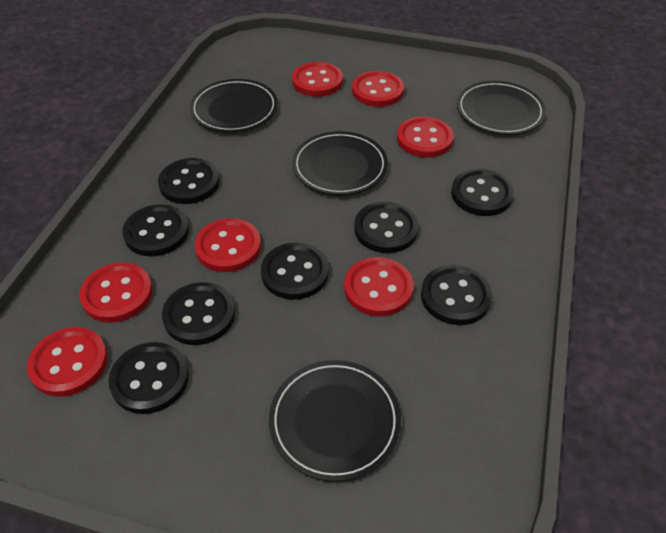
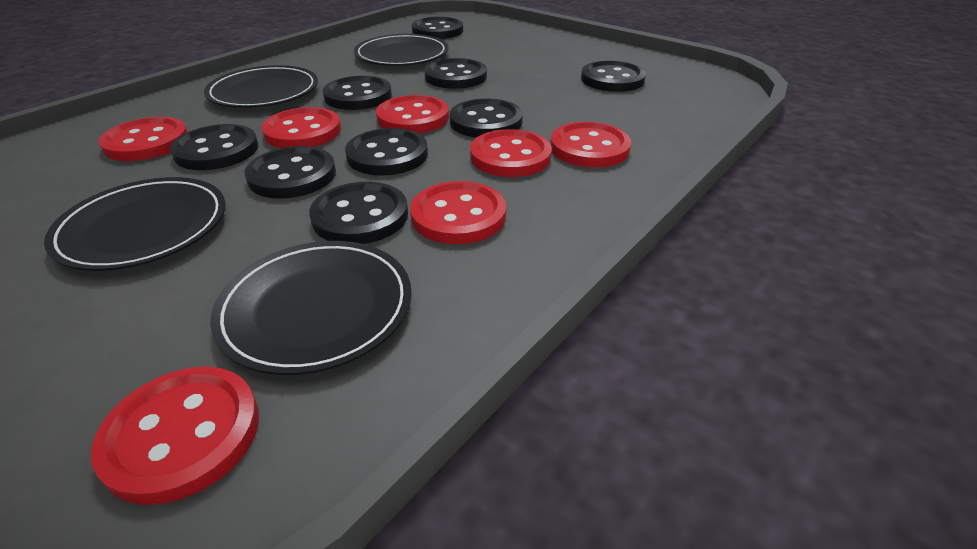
black button: 8 -> 9

